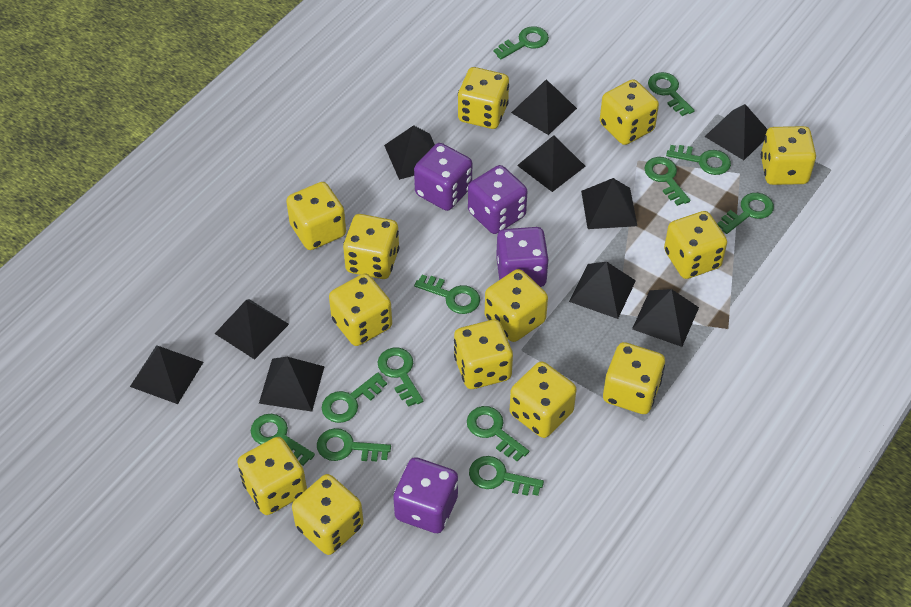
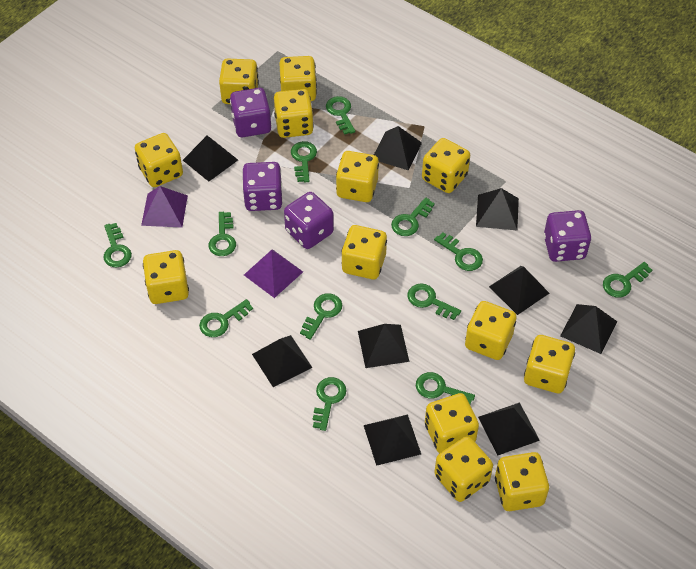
black pyramid: 10 -> 9
purple pyramid: 0 -> 2

